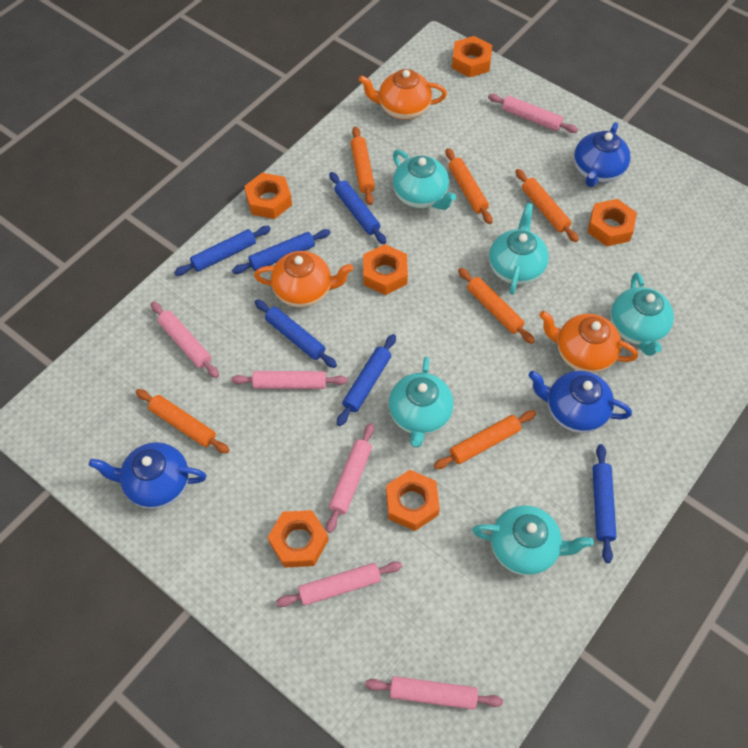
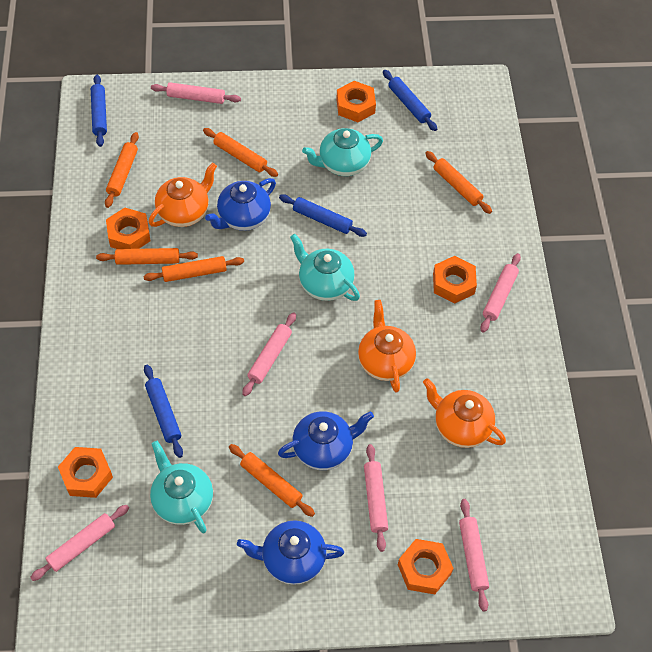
blue rolling pin: 6 -> 4
orange nut: 6 -> 5
turquoise teapot: 5 -> 3

